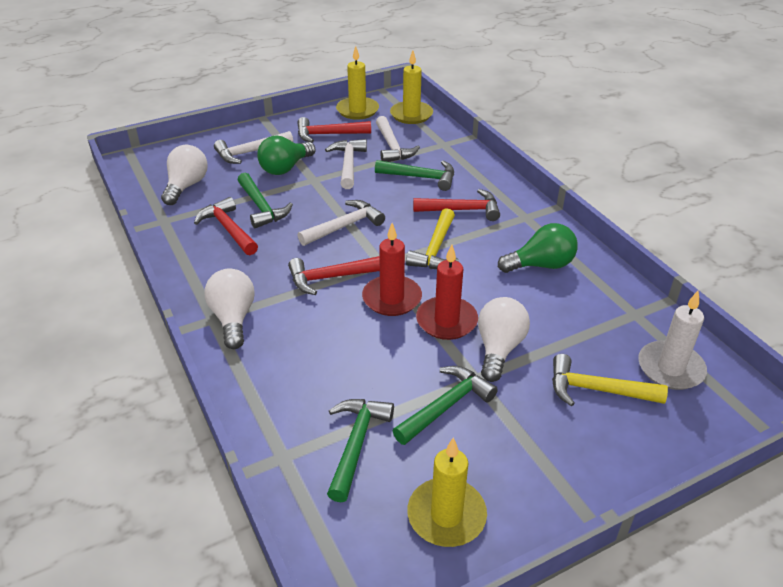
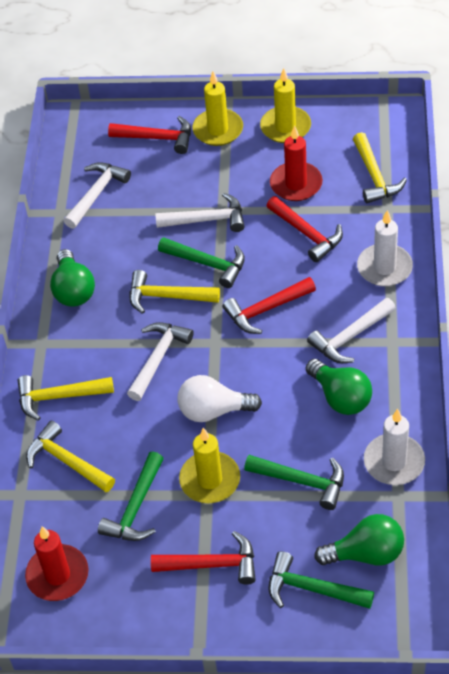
green light bulb: 2 -> 3
white candle: 1 -> 2
white light bulb: 3 -> 1
yellow hammer: 2 -> 4

